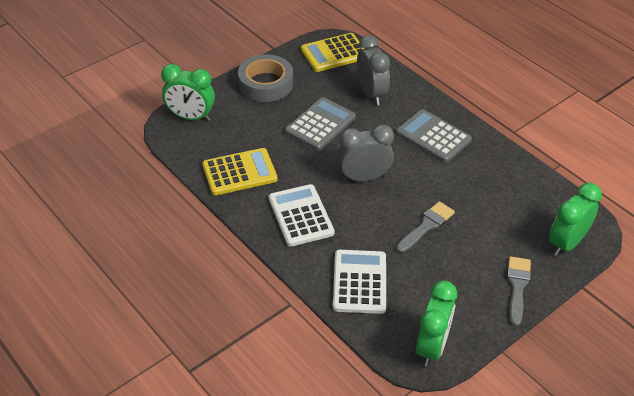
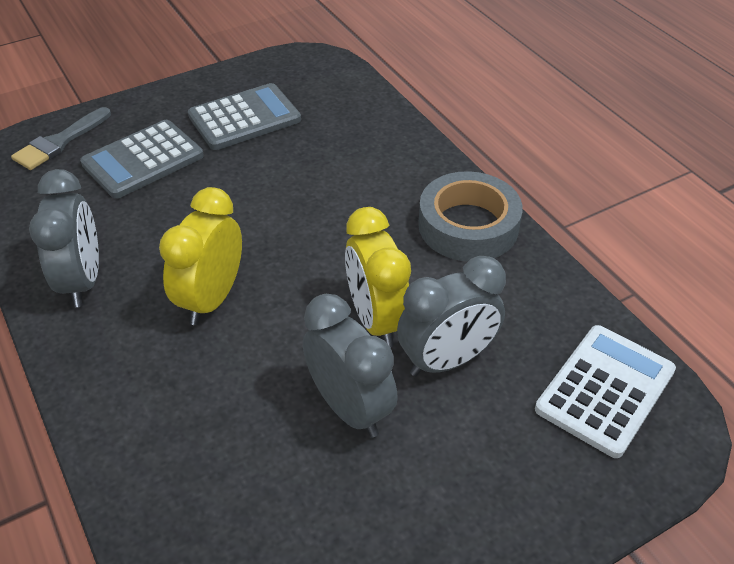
green clock: 3 -> 0
grey brush: 2 -> 1
grey clock: 2 -> 3
white calculator: 2 -> 1
yellow calculator: 2 -> 0
yellow clock: 0 -> 2

